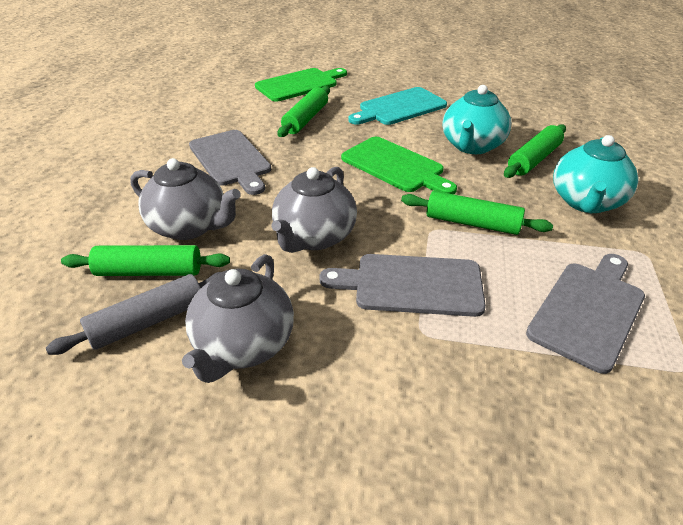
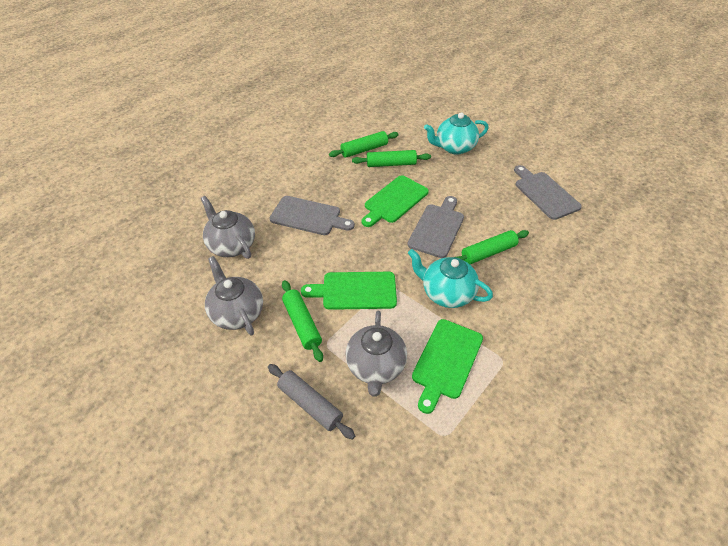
green cutting board: 2 -> 3
turquoise cutting board: 1 -> 0

